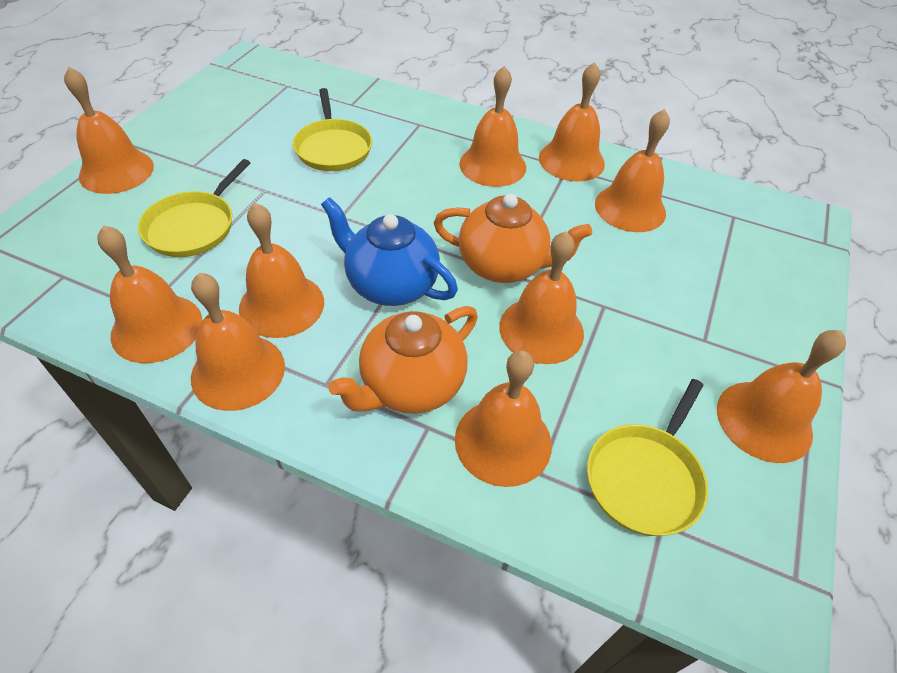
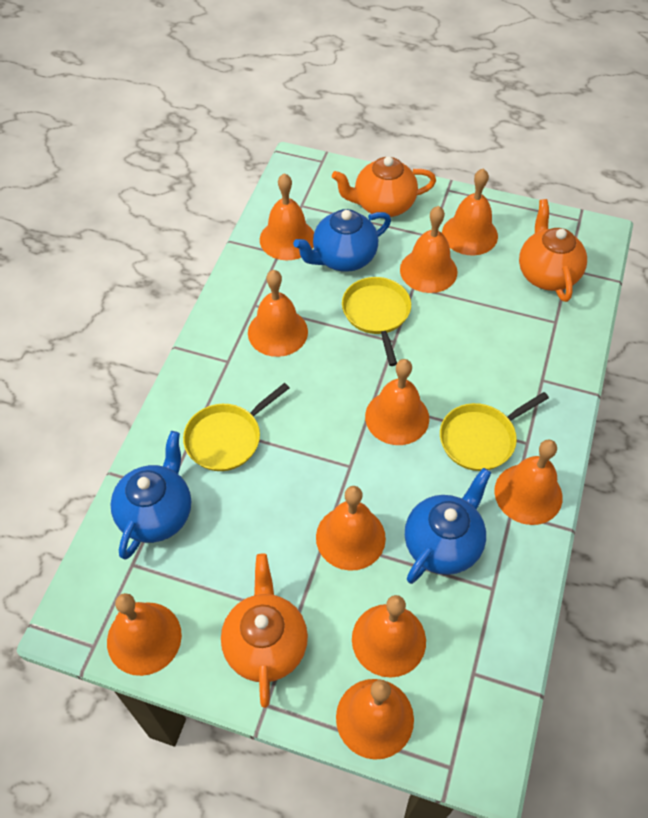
blue teapot: 1 -> 3
orange teapot: 2 -> 3

